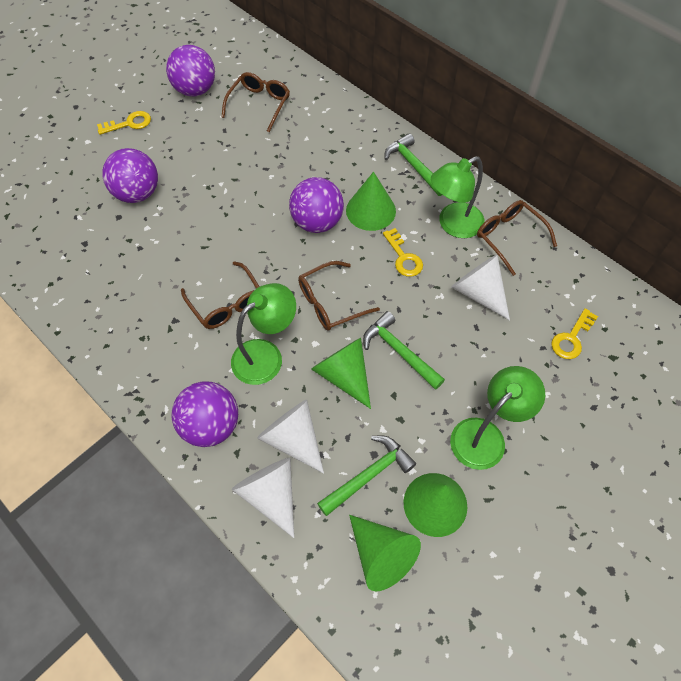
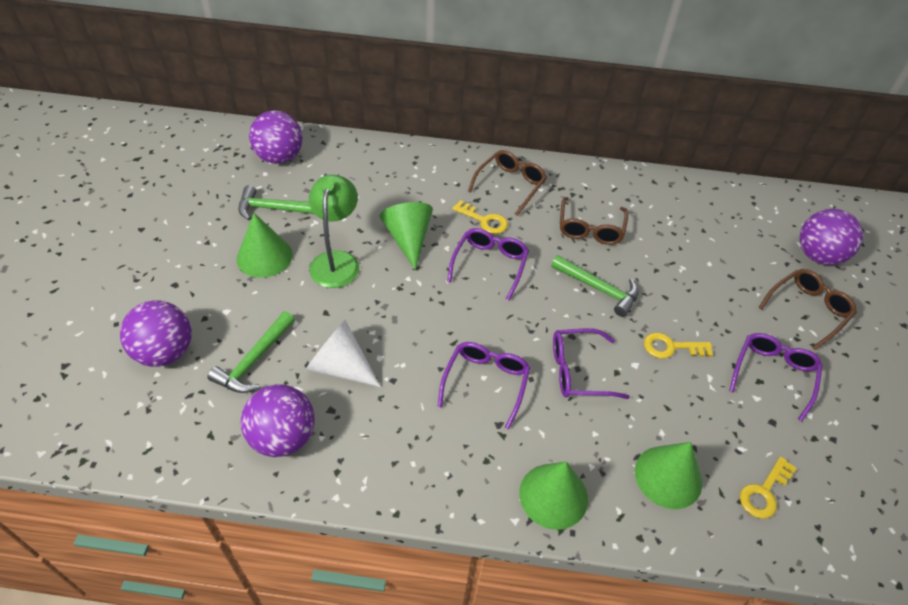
brown glasses: 4 -> 3
green lamp: 3 -> 1
purple glasses: 0 -> 4
white cone: 3 -> 1

